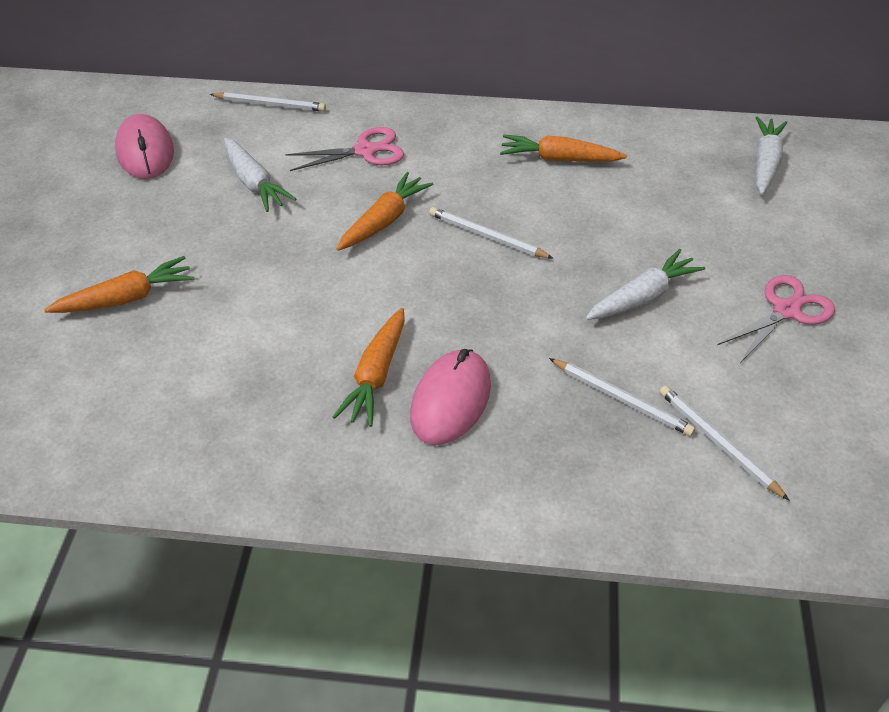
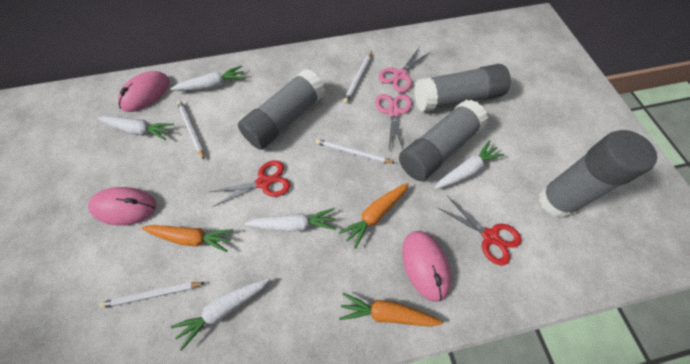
grey glue stick: 0 -> 4
orange carrot: 4 -> 3
pink mouse: 2 -> 3
red scissors: 0 -> 2
white carrot: 3 -> 5

